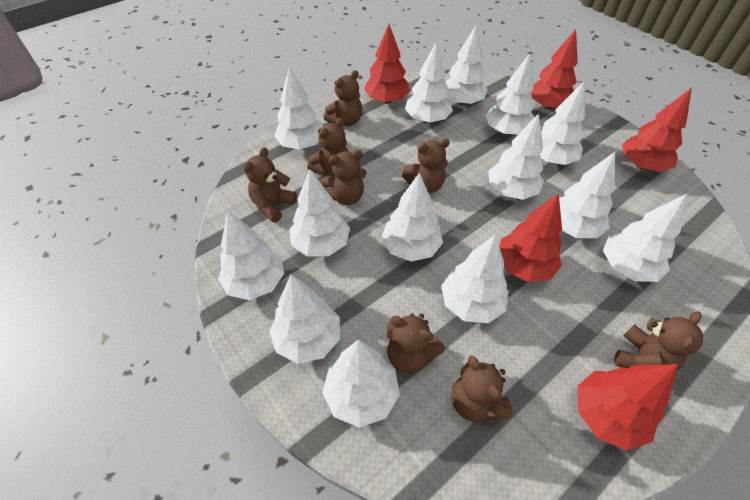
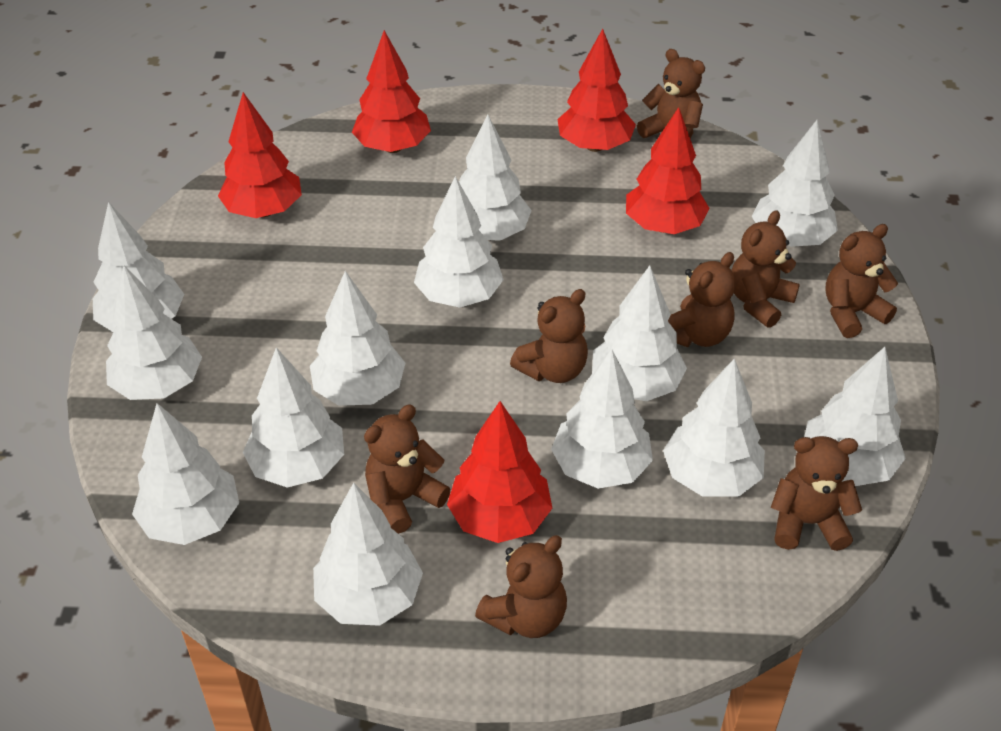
white tree: 14 -> 13

